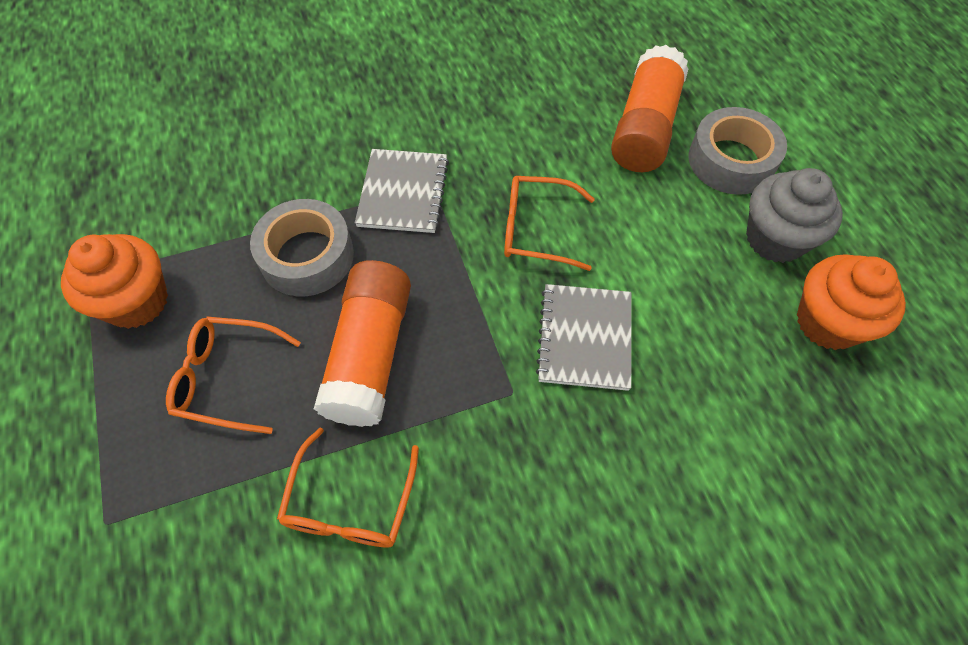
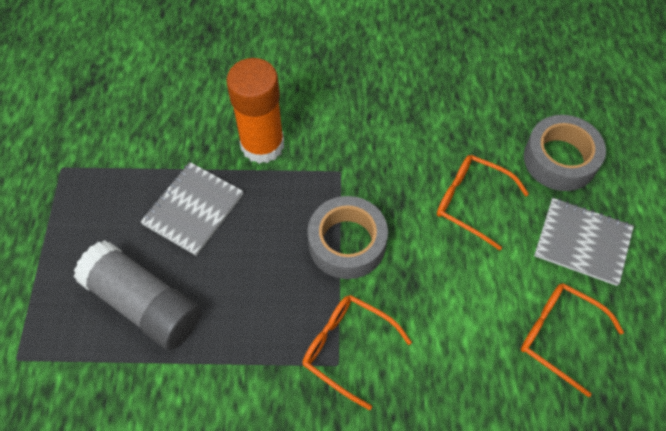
grey cupcake: 1 -> 0
grey glue stick: 0 -> 1
orange cupcake: 2 -> 0
orange glue stick: 2 -> 1

